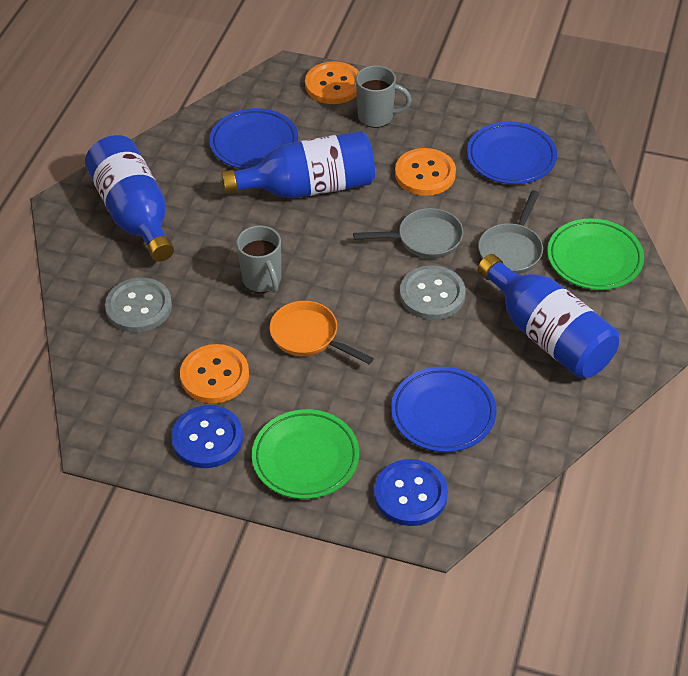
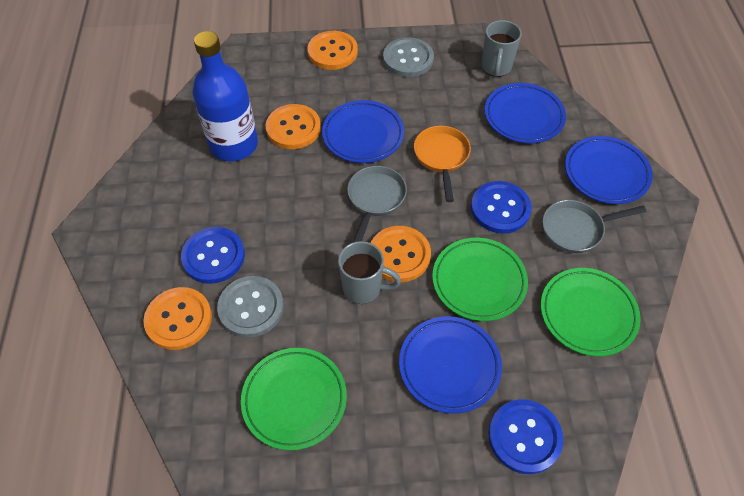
blue bottle: 3 -> 1
blue button: 2 -> 3
blue plate: 3 -> 4
green plate: 2 -> 3
orange button: 3 -> 4

